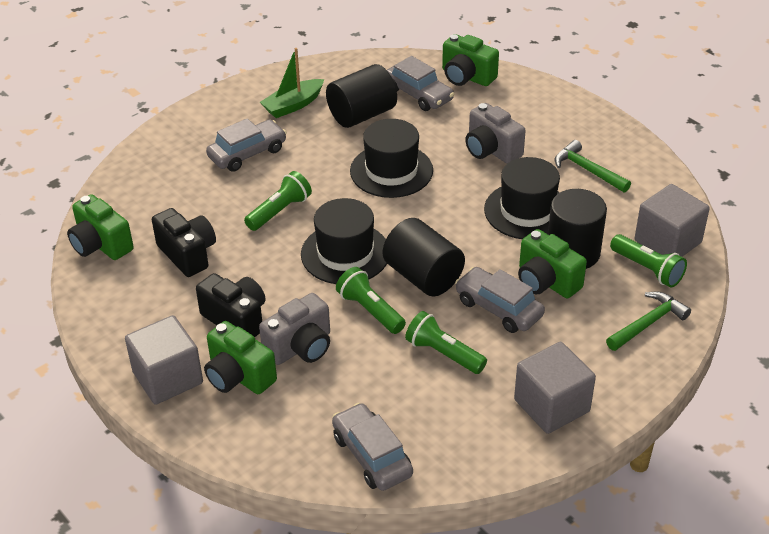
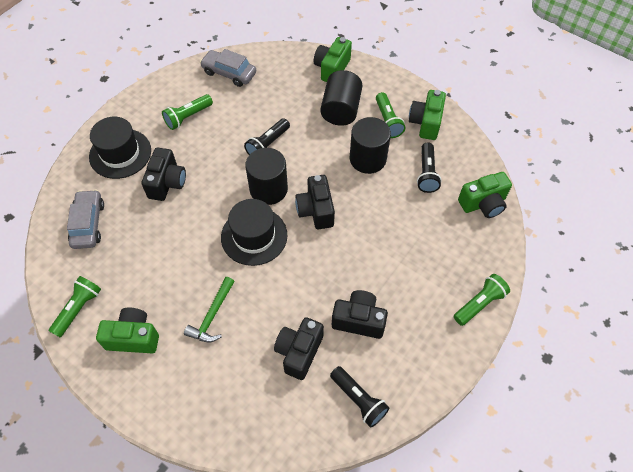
black camera: 2 -> 4
black flashlight: 0 -> 3
black hat: 3 -> 2
green boat: 1 -> 0
green hammer: 2 -> 1
grey camera: 2 -> 0
grey car: 4 -> 2
grey cube: 3 -> 0

